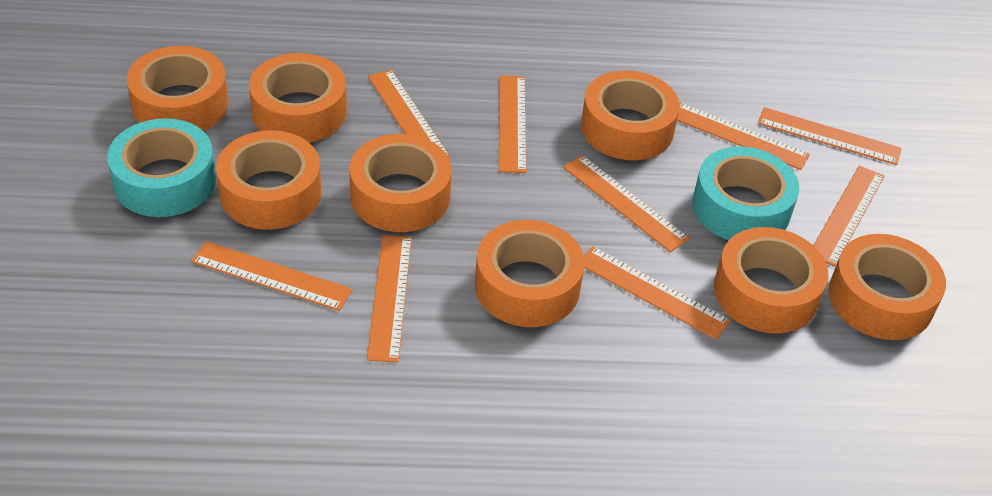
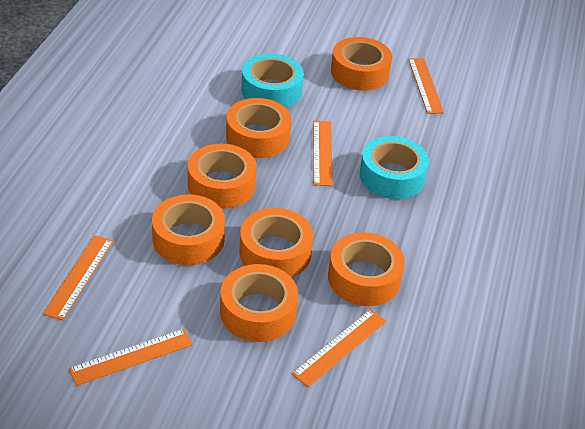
orange ruler: 9 -> 5
orange tape: 8 -> 7

